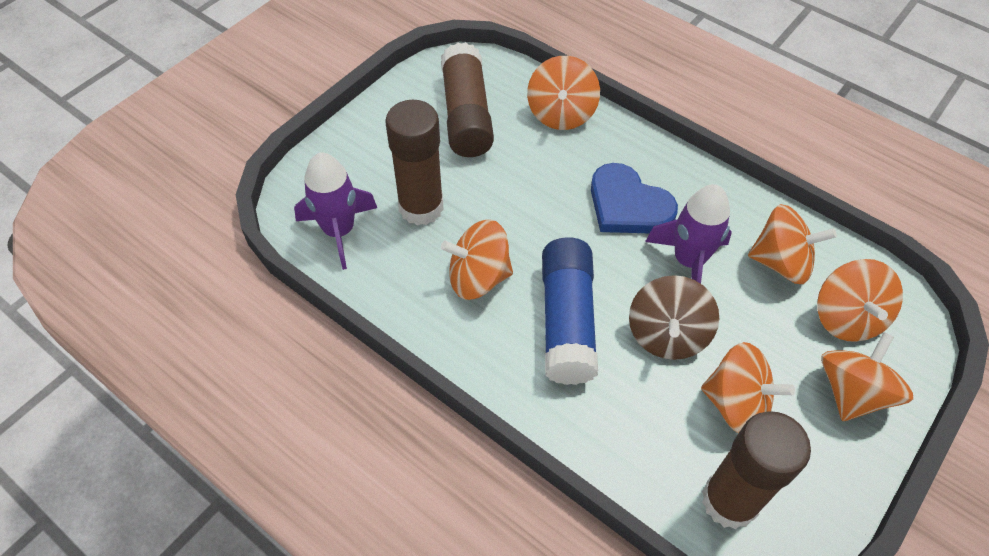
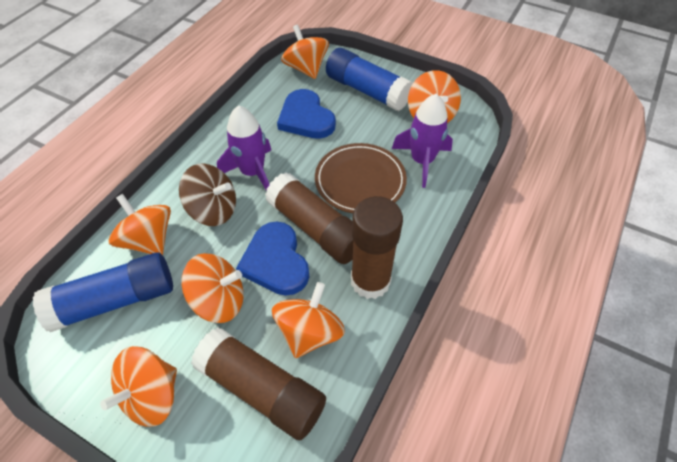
blue glue stick: 1 -> 2
blue heart: 1 -> 2
brown plate: 0 -> 1

